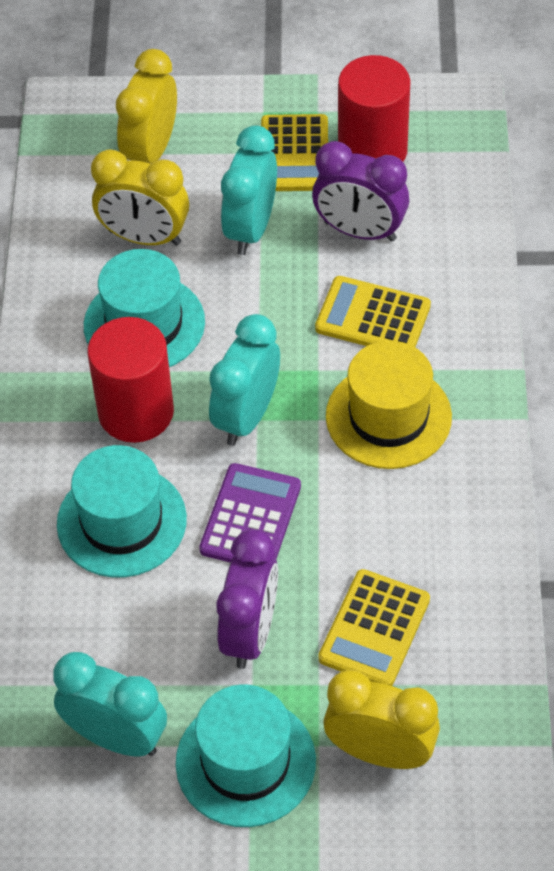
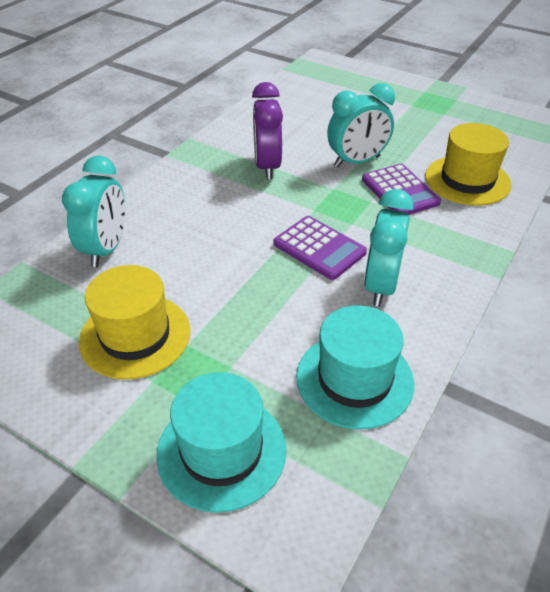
purple calculator: 1 -> 2
purple clock: 2 -> 1
red cylinder: 2 -> 0
turquoise hat: 3 -> 2
yellow calculator: 3 -> 0
yellow clock: 3 -> 0
yellow hat: 1 -> 2

